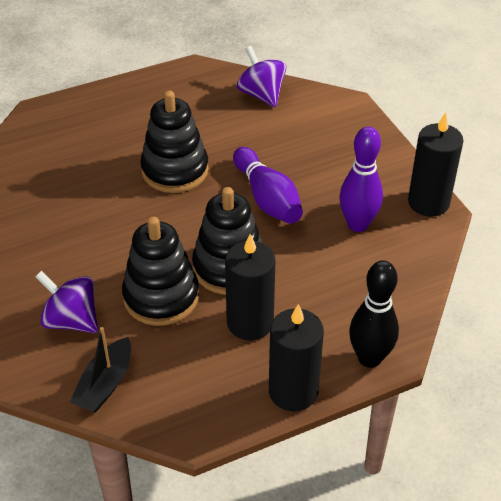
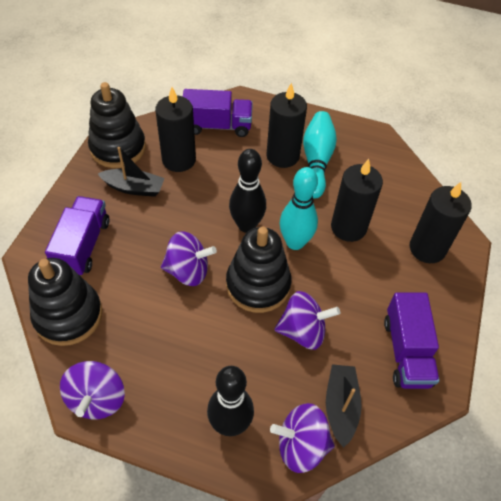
black boat: 1 -> 2
black bowling pin: 1 -> 2
black candle: 3 -> 4
purple bowling pin: 2 -> 0
purple spinning top: 2 -> 4
purple truck: 0 -> 3
turquoise bowling pin: 0 -> 2

